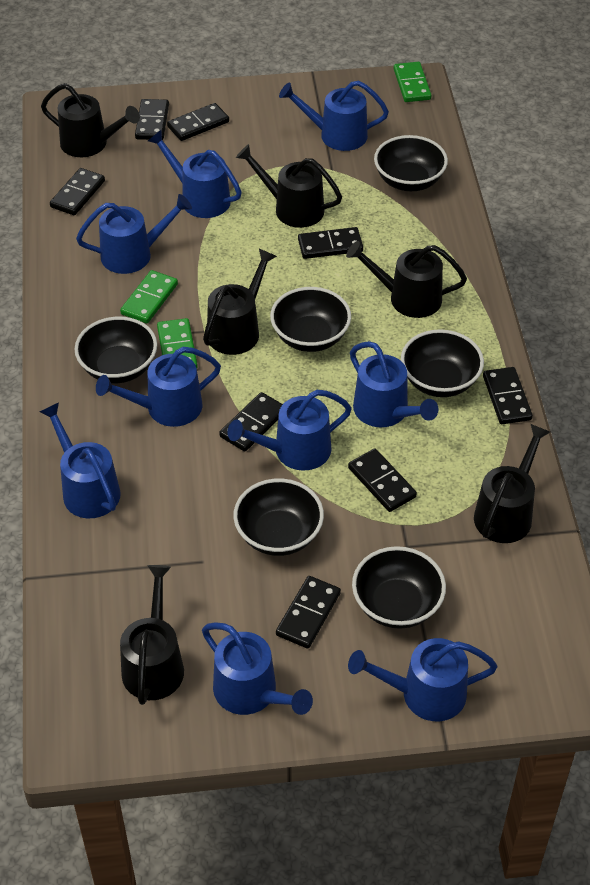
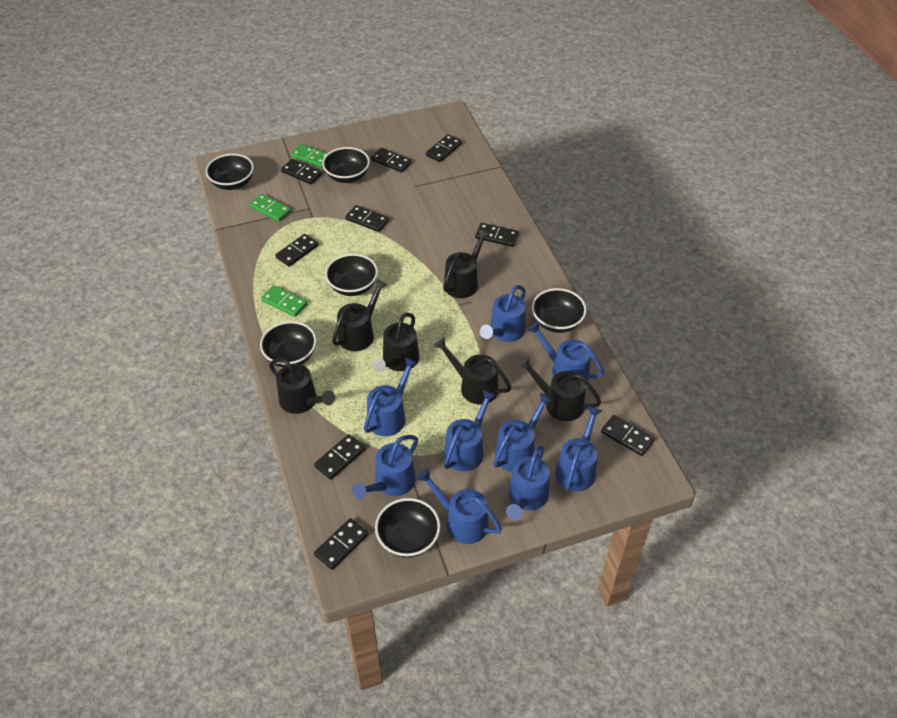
black domino: 8 -> 9

